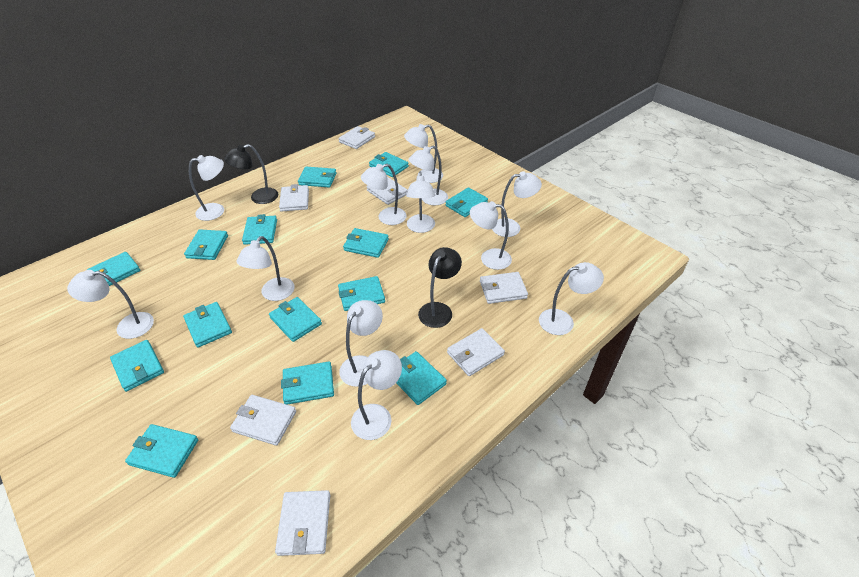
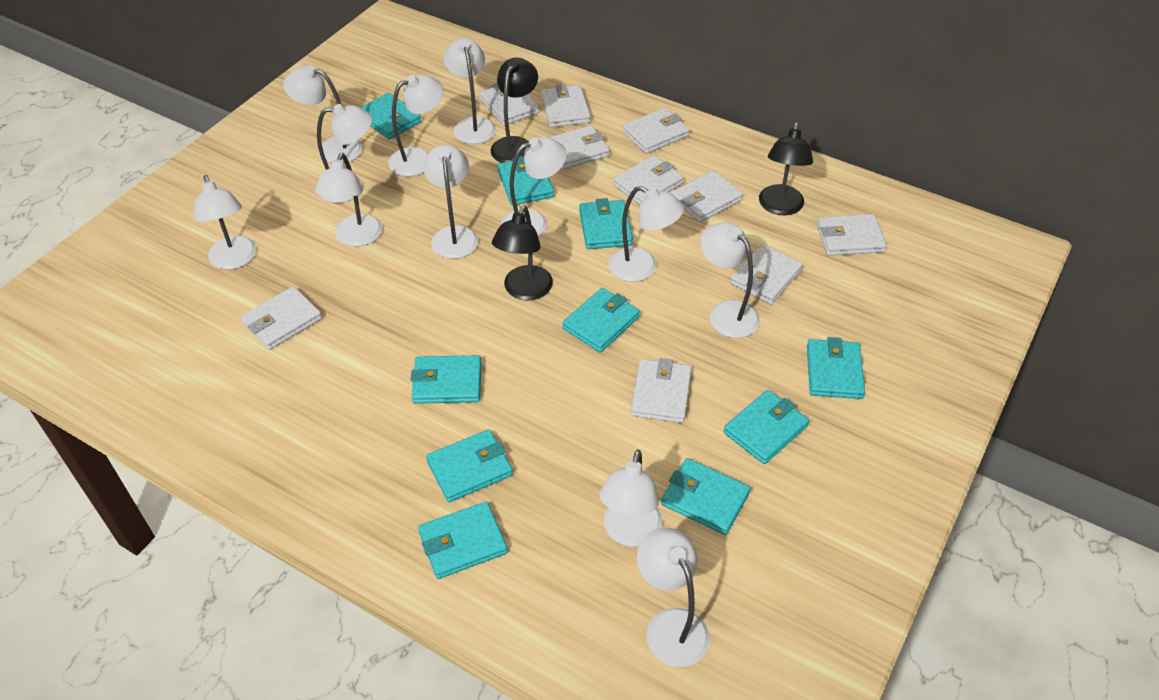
black lamp: 2 -> 3
turquoise wallet: 14 -> 10
white wallet: 7 -> 10

